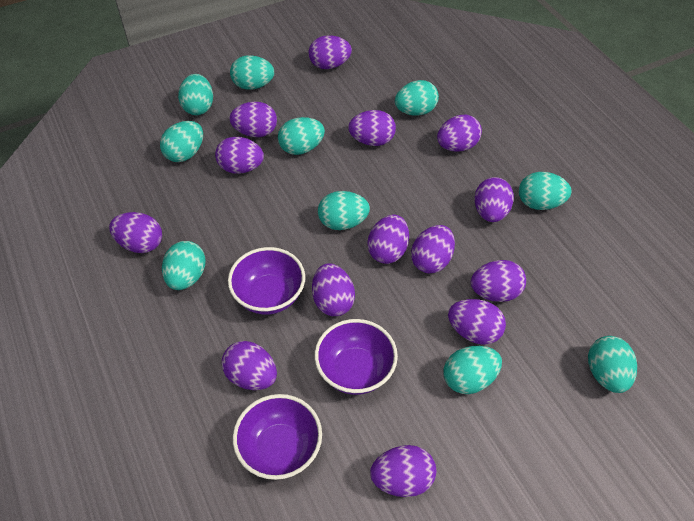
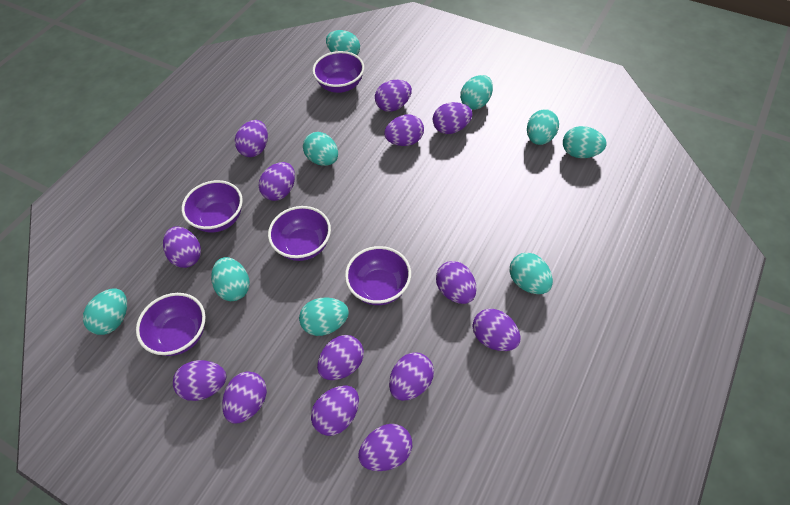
purple bowl: 3 -> 5
turquoise egg: 10 -> 9

